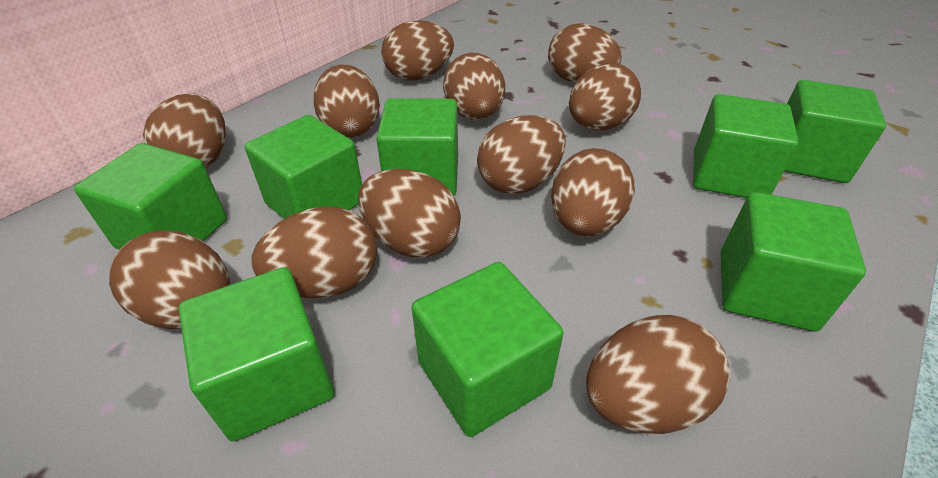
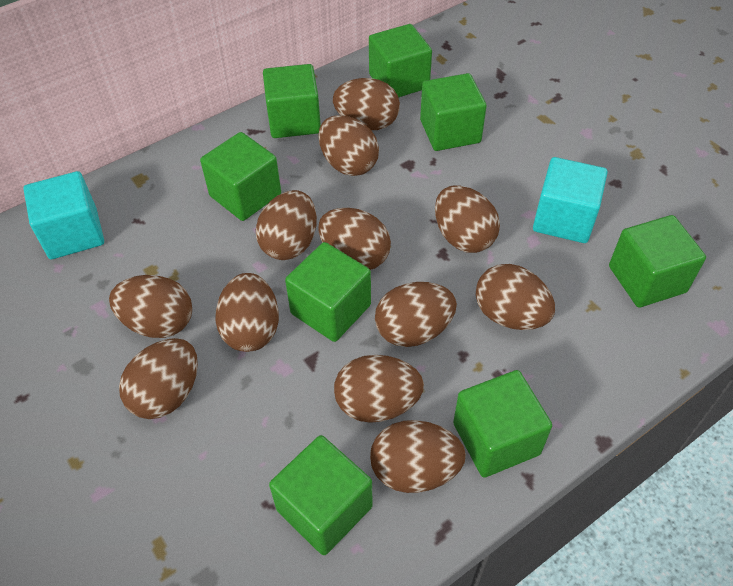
turquoise cube: 0 -> 2

